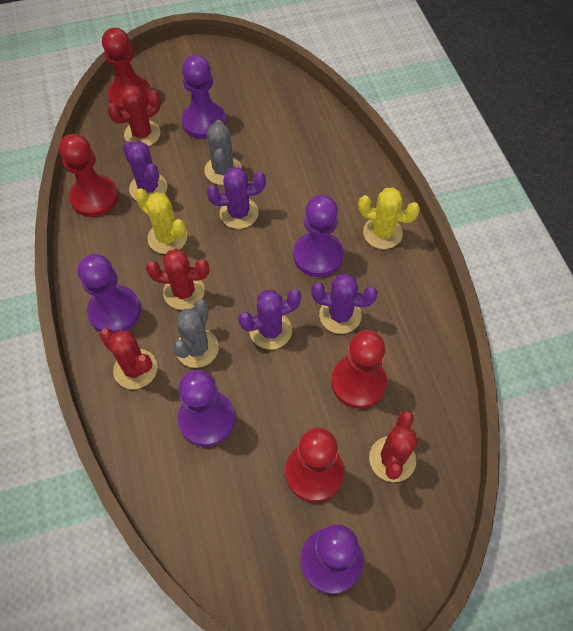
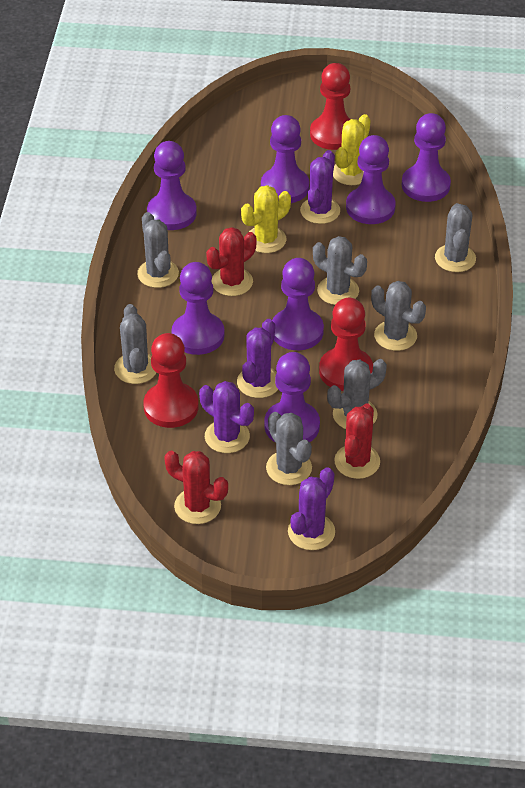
grey cactus: 2 -> 7
purple pawn: 5 -> 7
red cactus: 4 -> 3
red pawn: 4 -> 3

